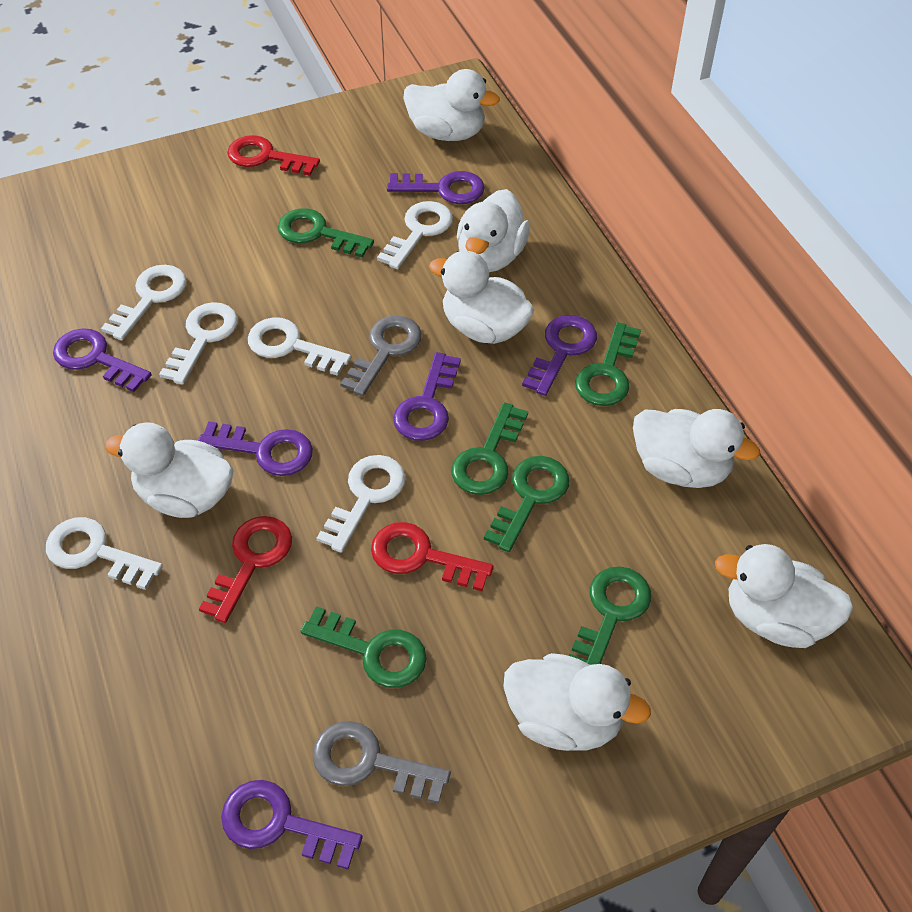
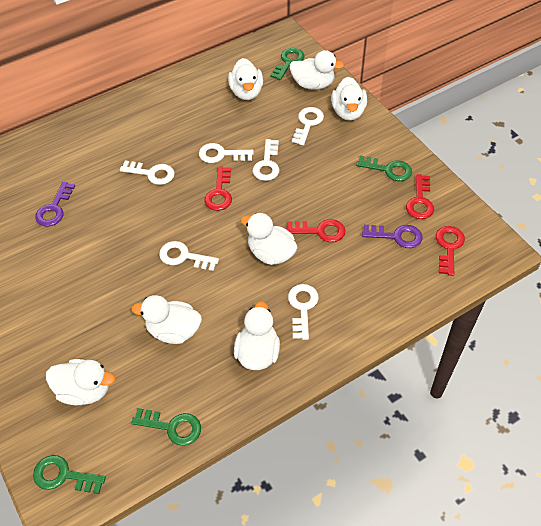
green key: 6 -> 4
grey key: 2 -> 0
purple key: 6 -> 2
red key: 3 -> 4

